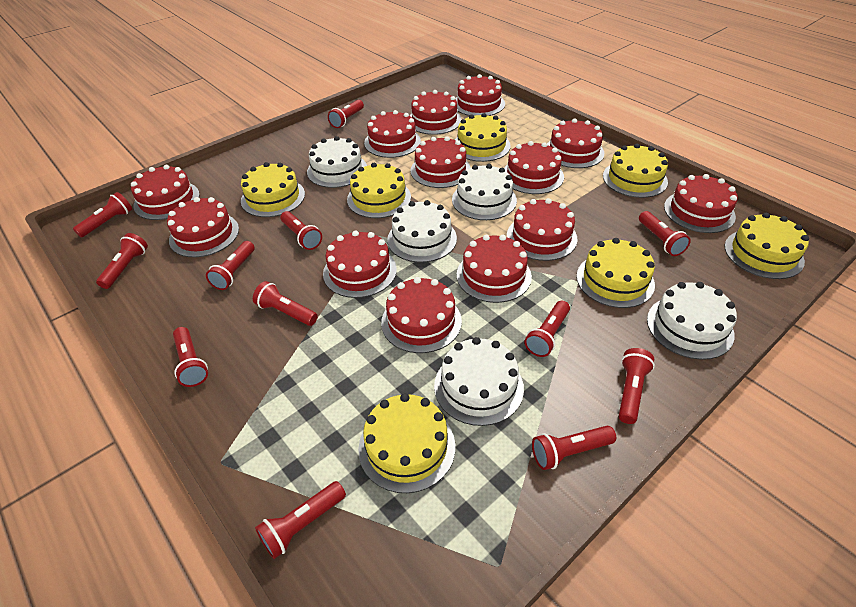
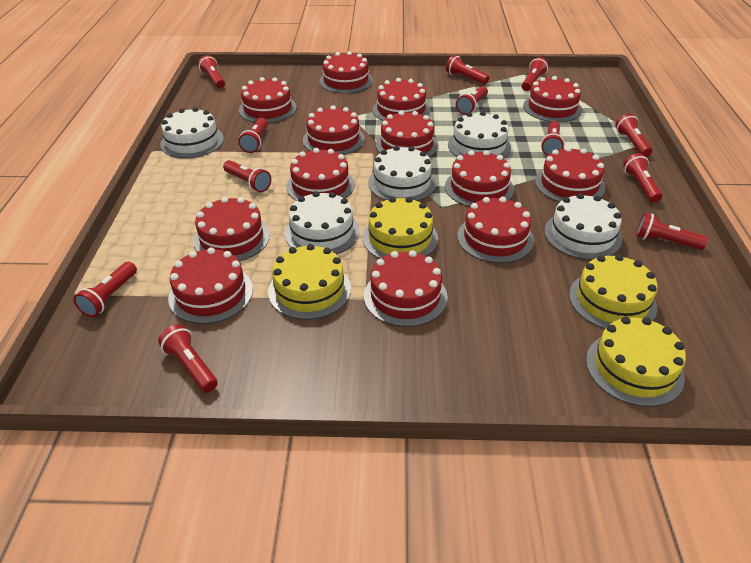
yellow cake: 7 -> 4

